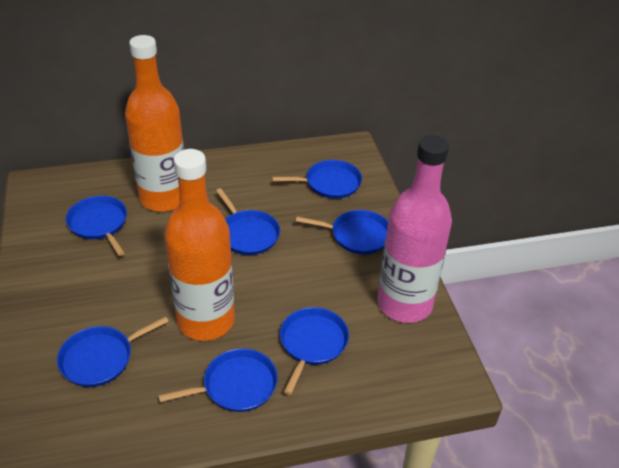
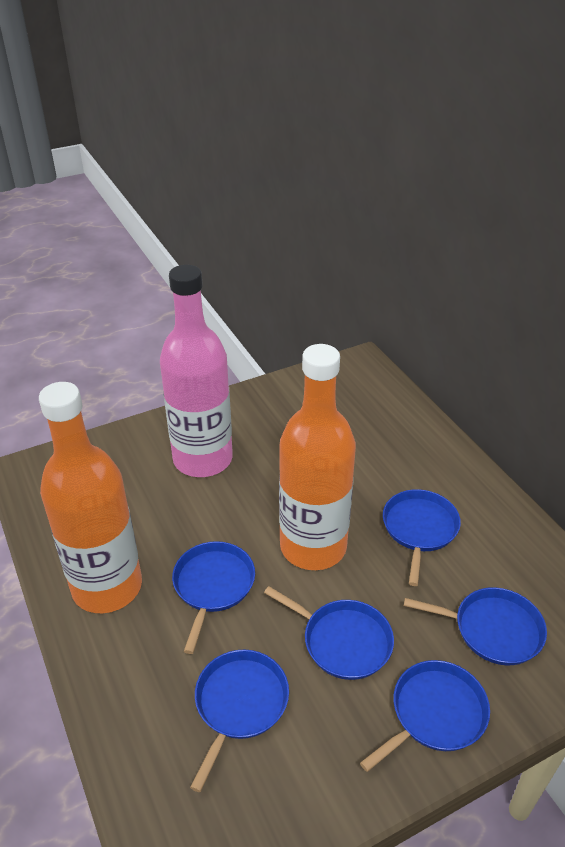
blue pan: 7 -> 6

